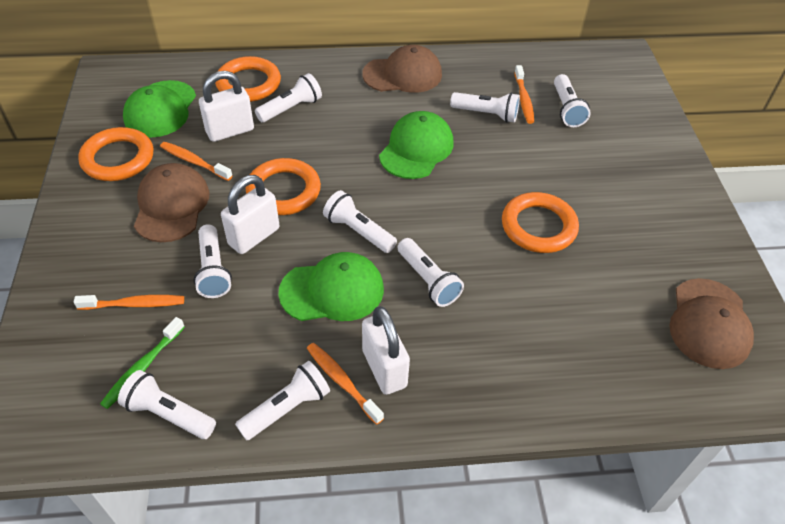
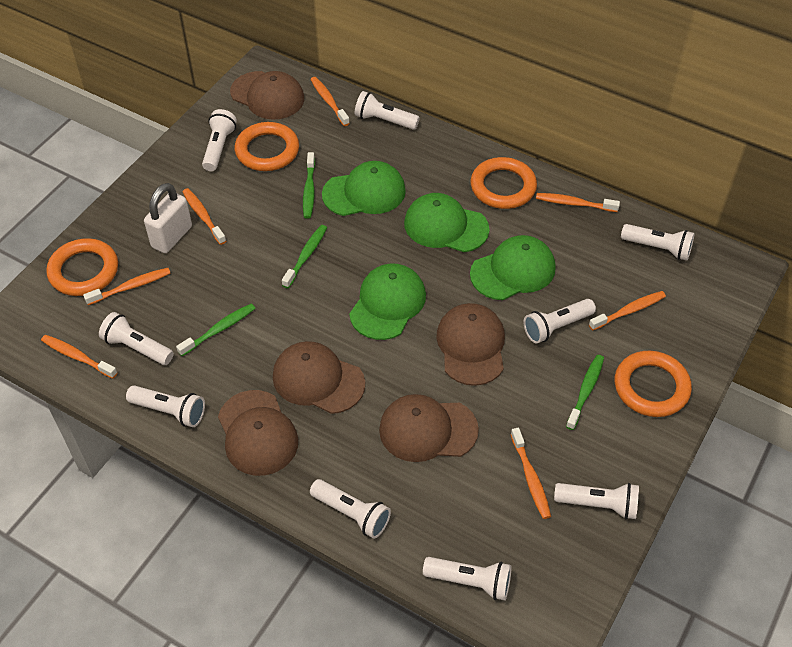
brown cap: 3 -> 5
green cap: 3 -> 4
green toothbrush: 1 -> 4
orange toothbrush: 4 -> 7
white flashlight: 8 -> 9
white padlock: 3 -> 1

